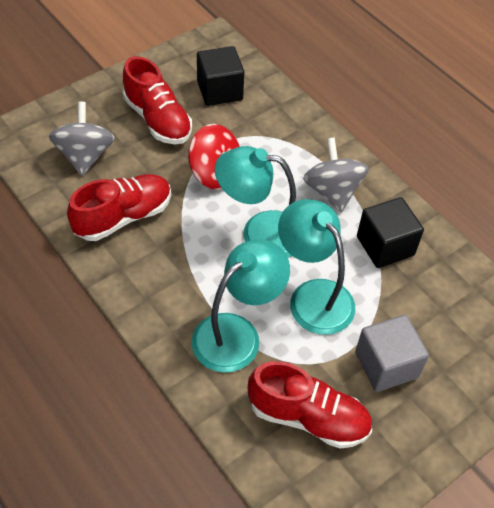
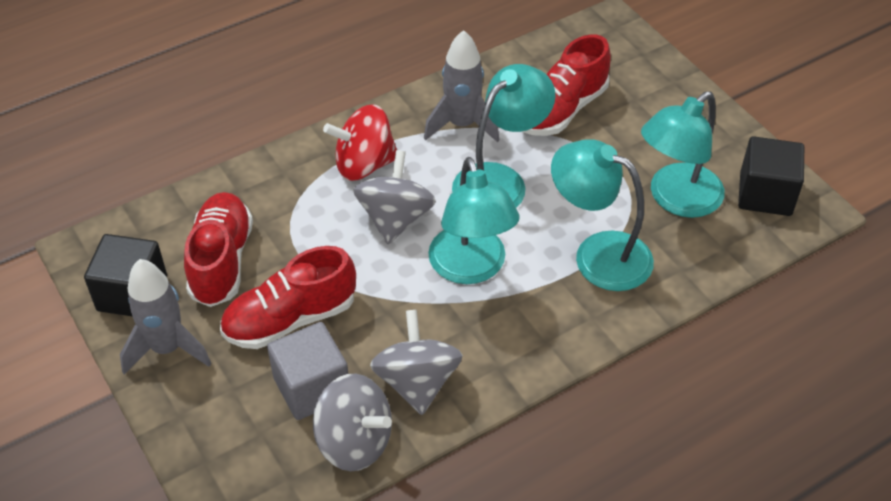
grey rocket: 0 -> 2
grey spinning top: 2 -> 3
turquoise lamp: 3 -> 4

